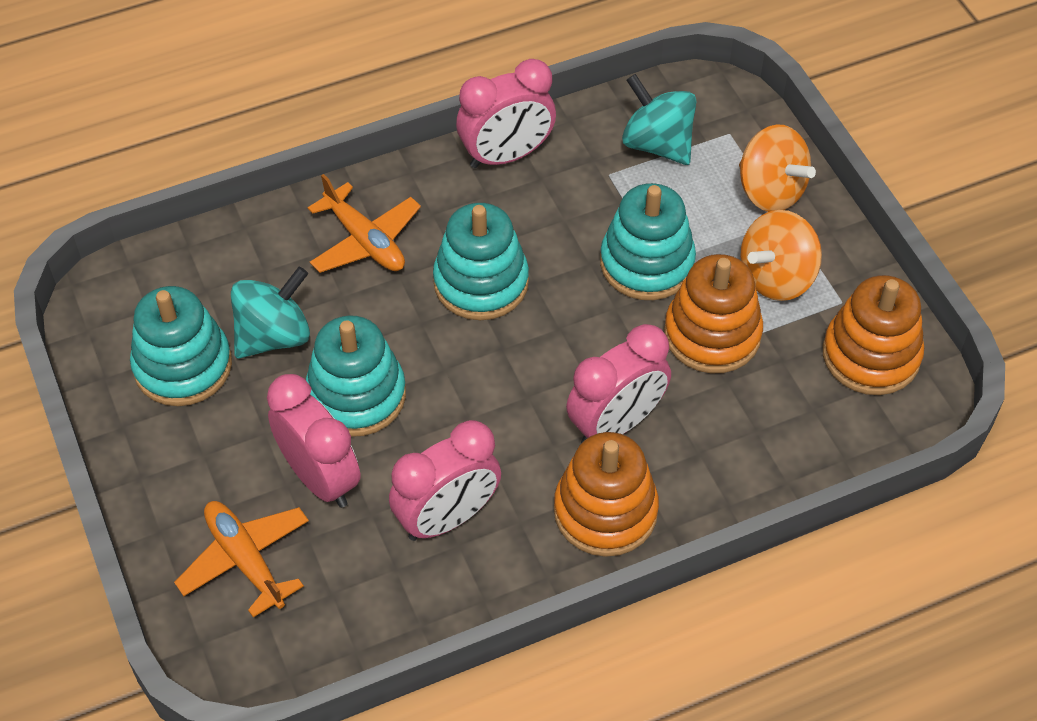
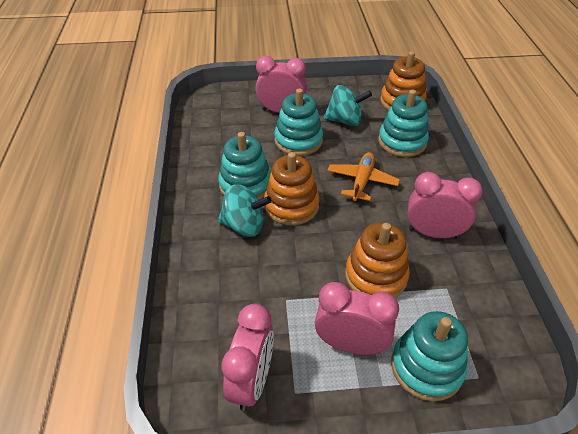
orange plane: 2 -> 1
orange spinning top: 2 -> 0

